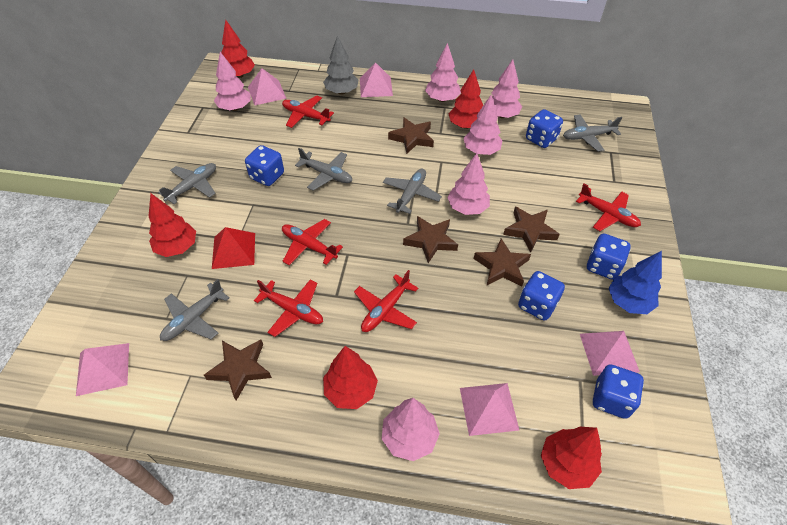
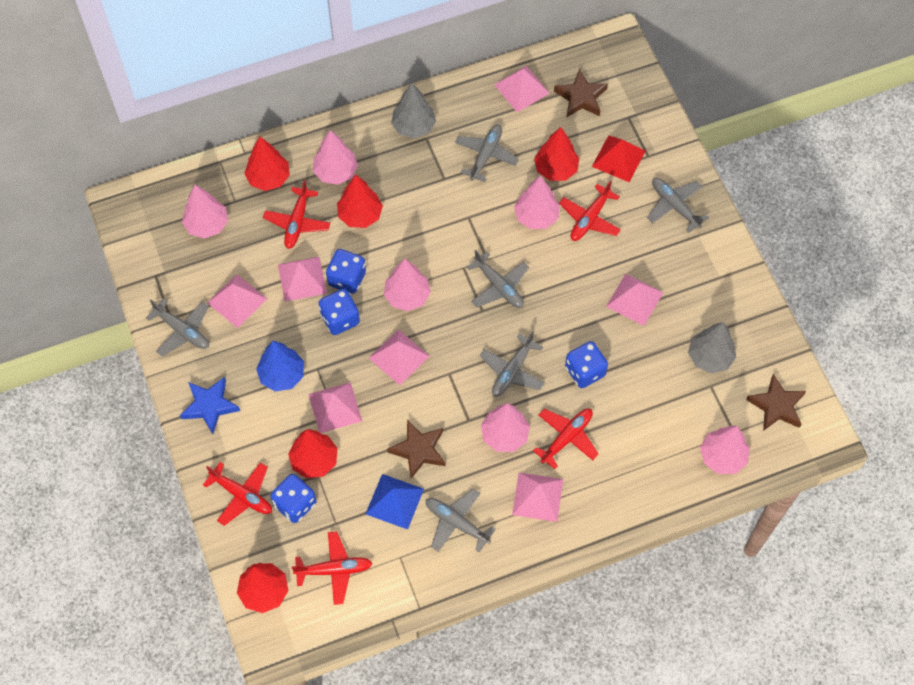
blue dice: 5 -> 4
blue pyramid: 0 -> 1
blue star: 0 -> 1
brown star: 5 -> 3
grey plane: 5 -> 6
grey tree: 1 -> 2
pink pyramid: 5 -> 7

